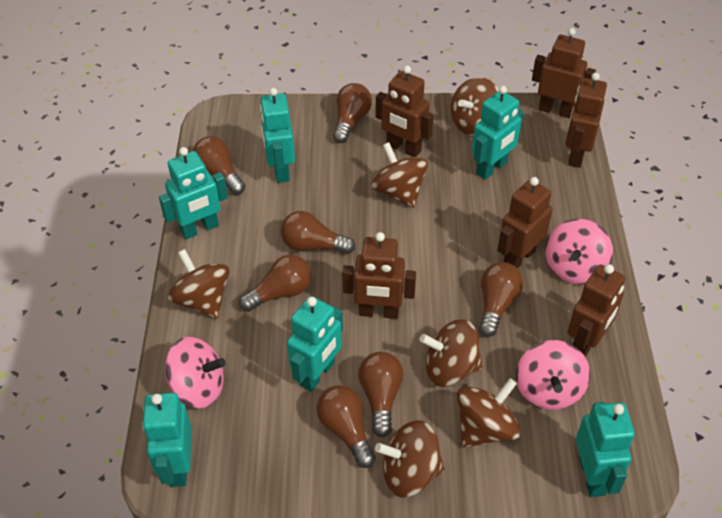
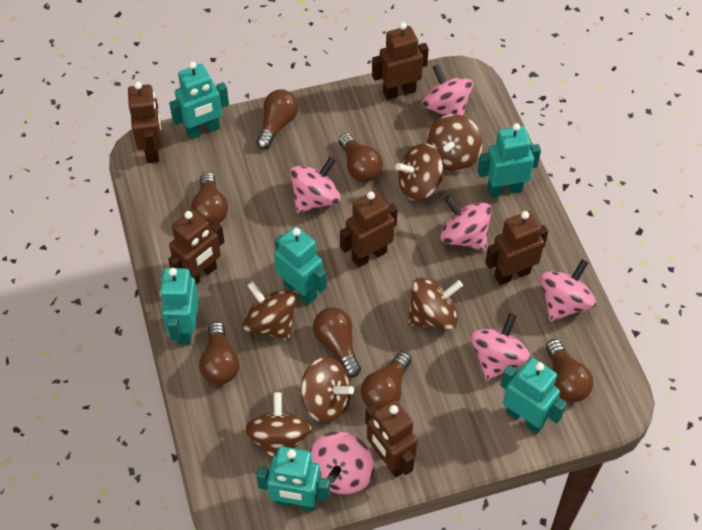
pink spinning top: 3 -> 6

